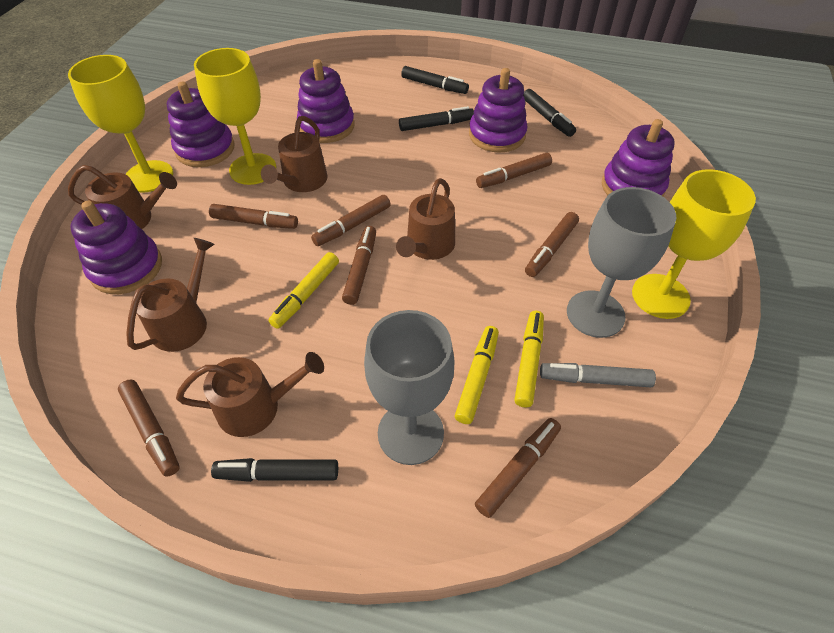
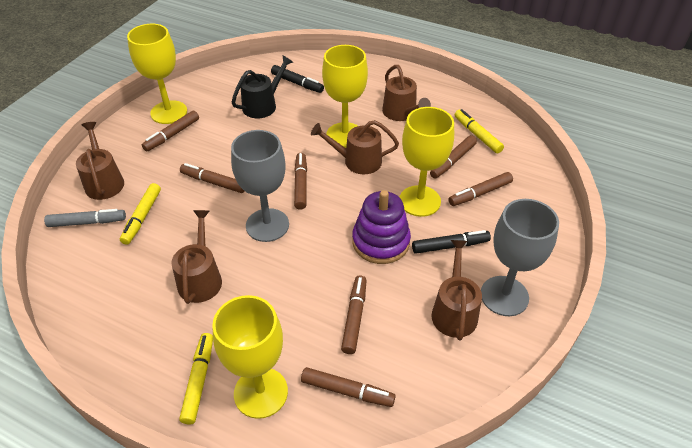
black marker: 4 -> 2
black watering can: 0 -> 1
purple stacking toy: 5 -> 1
yellow goblet: 3 -> 4

